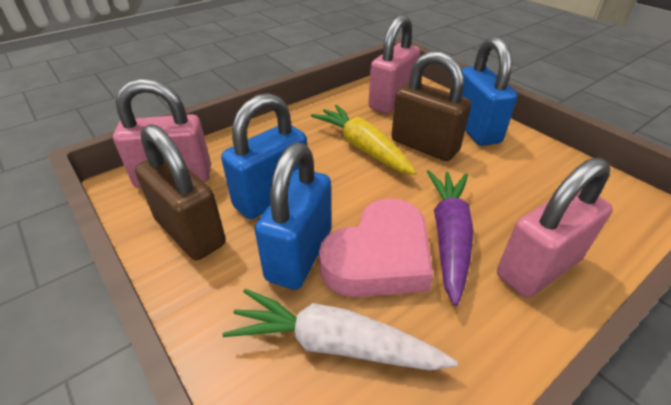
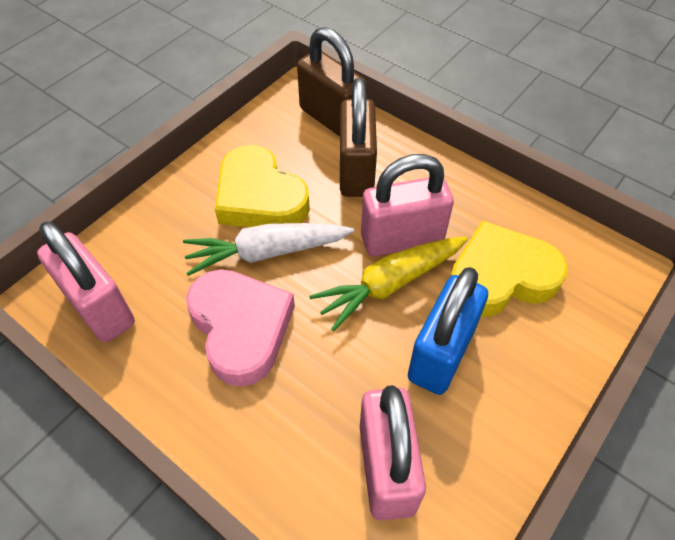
blue padlock: 3 -> 1
purple carrot: 1 -> 0
yellow heart: 0 -> 2

